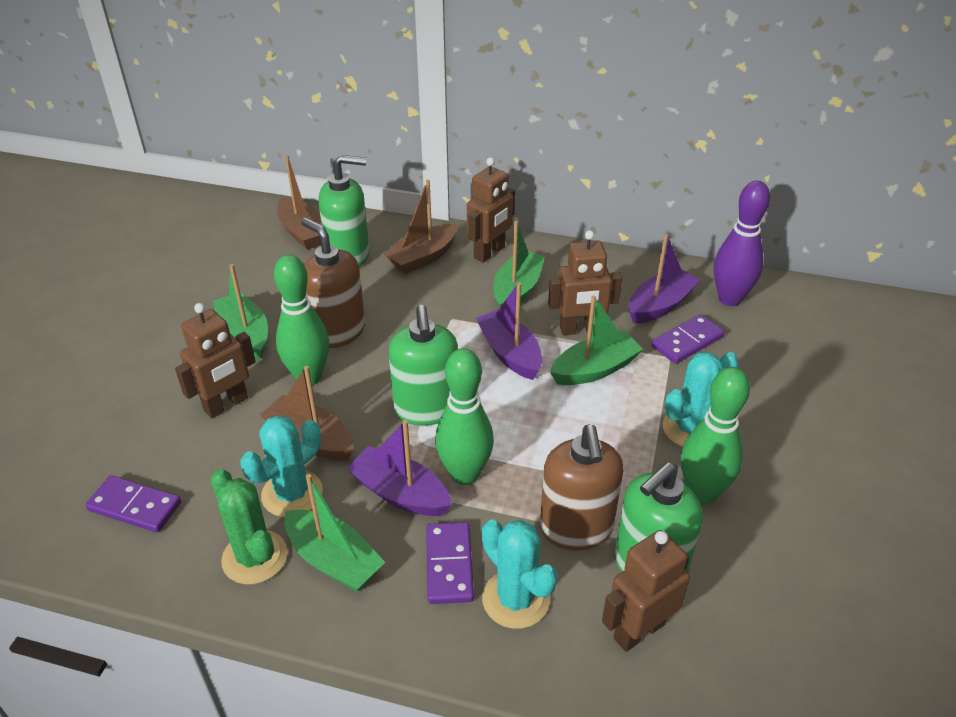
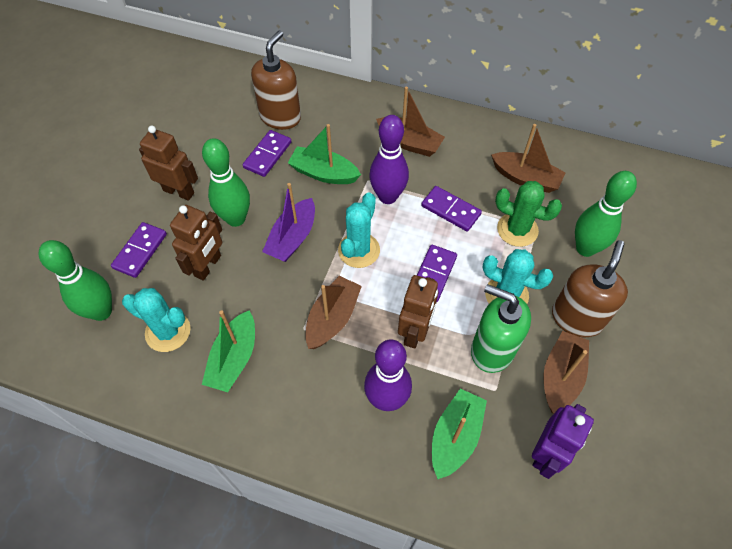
brown boat: 3 -> 4
brown robot: 4 -> 3
green boat: 4 -> 3
green soap dispenser: 3 -> 1
purple boat: 3 -> 1
purple bowling pin: 1 -> 2
purple domino: 3 -> 4
purple robot: 0 -> 1

